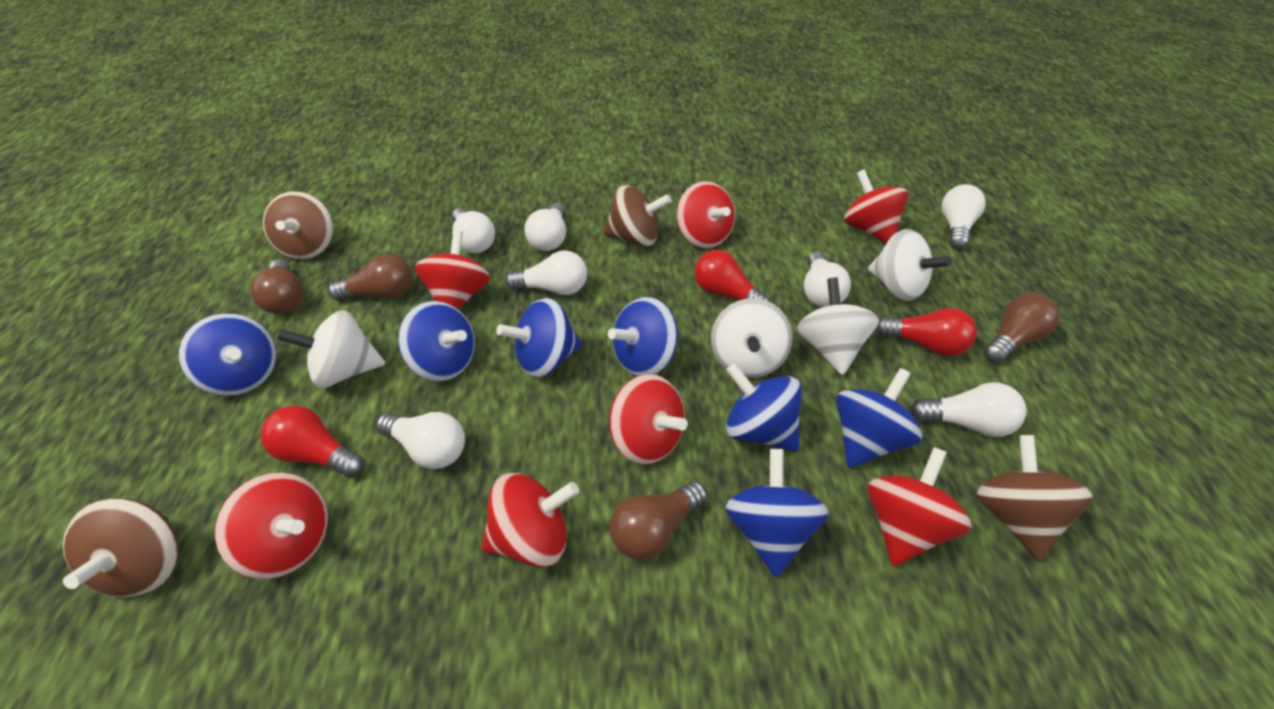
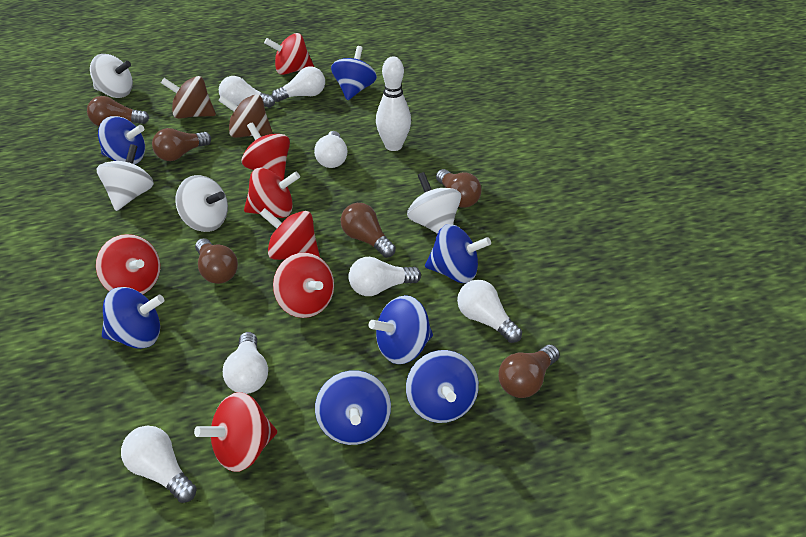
brown light bulb: 4 -> 6
brown spinning top: 4 -> 2
red light bulb: 3 -> 0
white bowling pin: 0 -> 1

